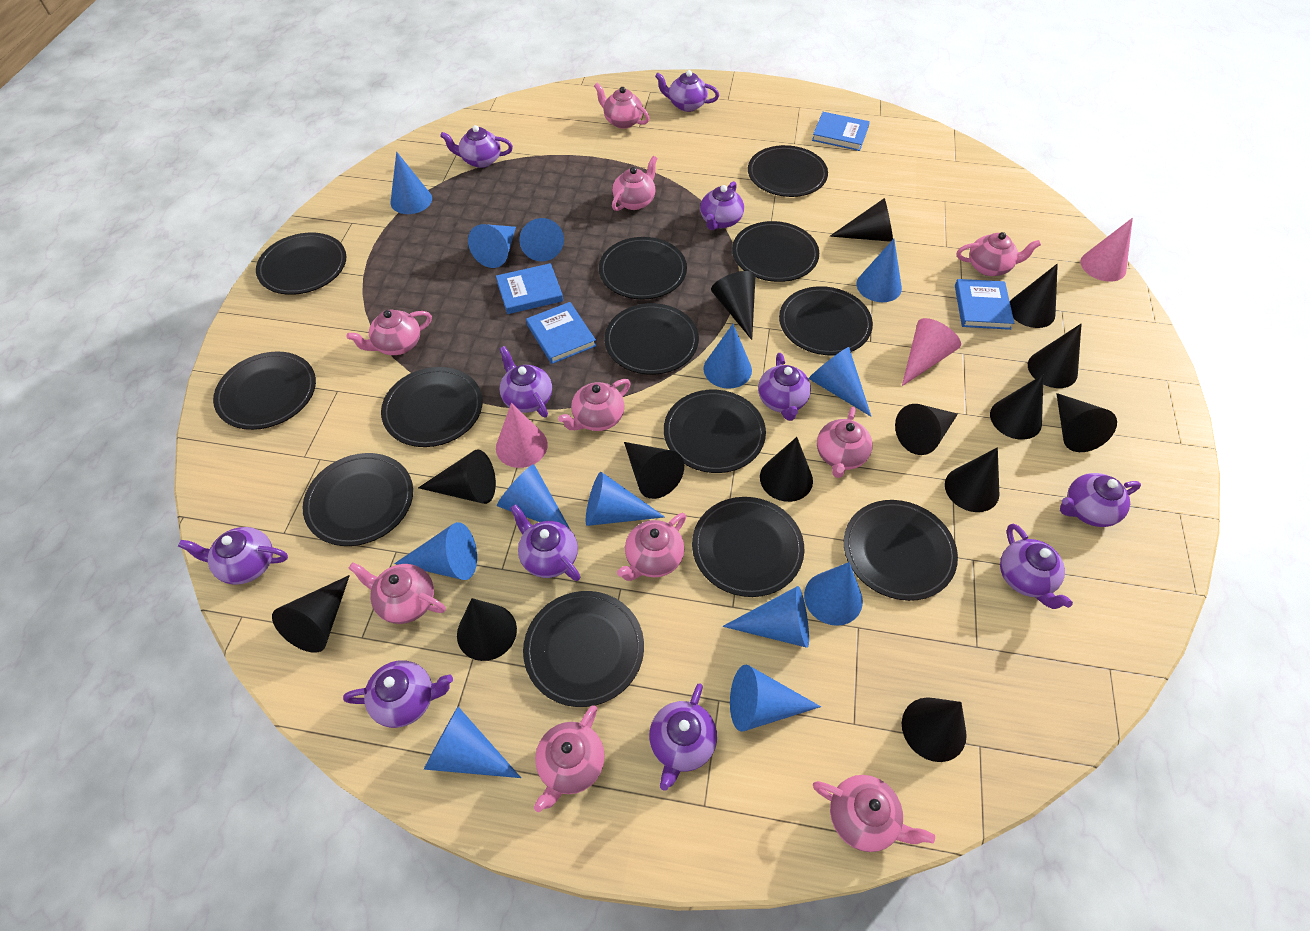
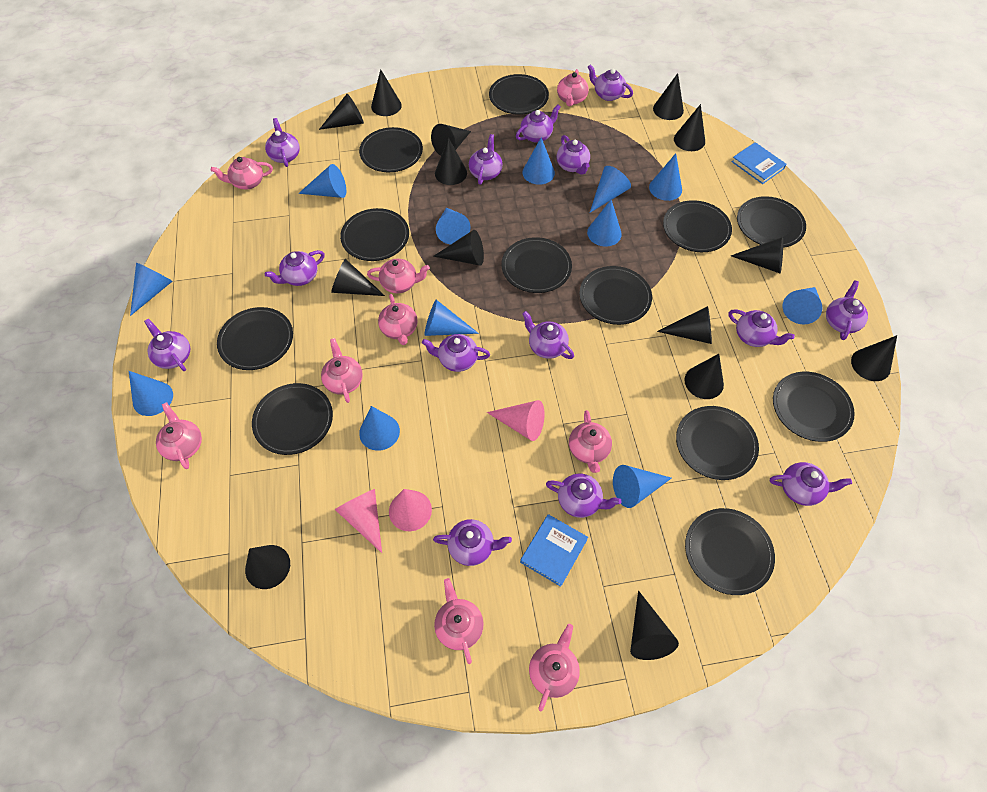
black plate: 13 -> 12
blue book: 4 -> 2
blue cone: 13 -> 12
pink teapot: 10 -> 9
purple teapot: 11 -> 14

